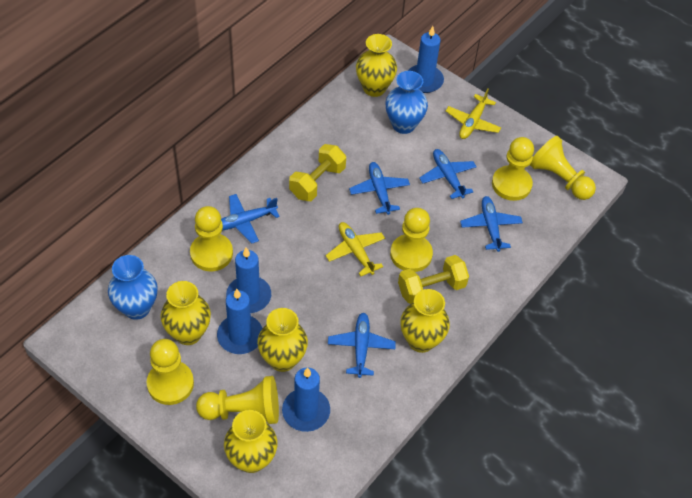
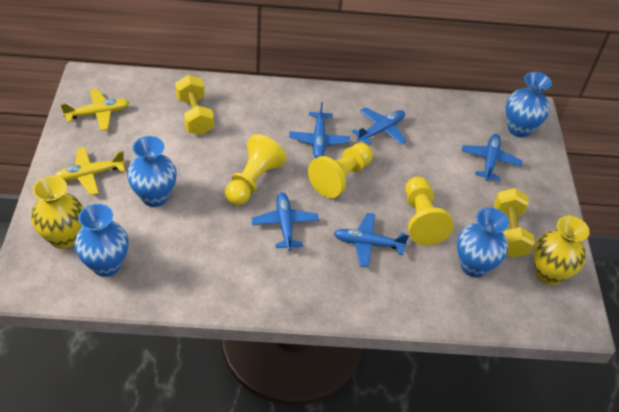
blue candle: 4 -> 0
blue vase: 2 -> 4
yellow pawn: 6 -> 3
yellow vase: 5 -> 2

